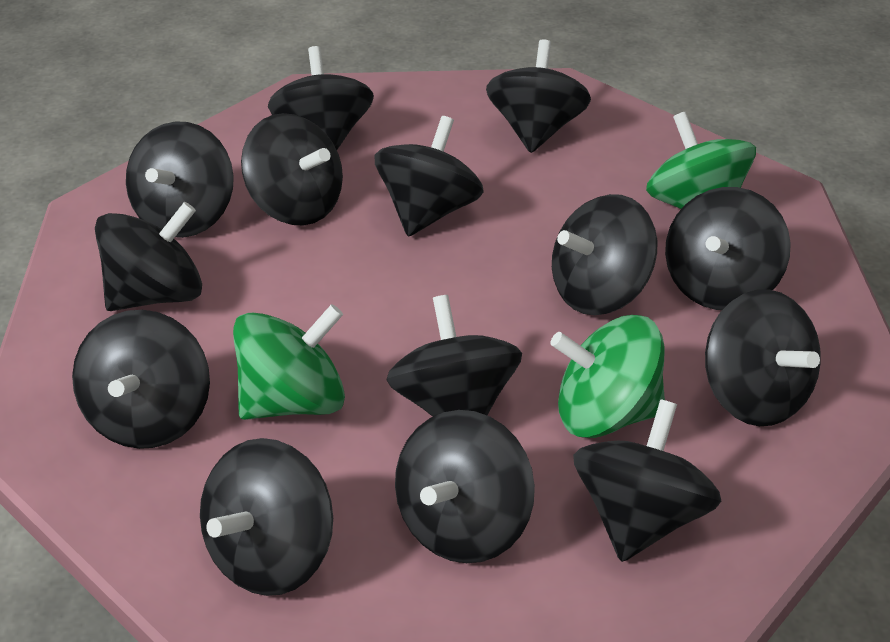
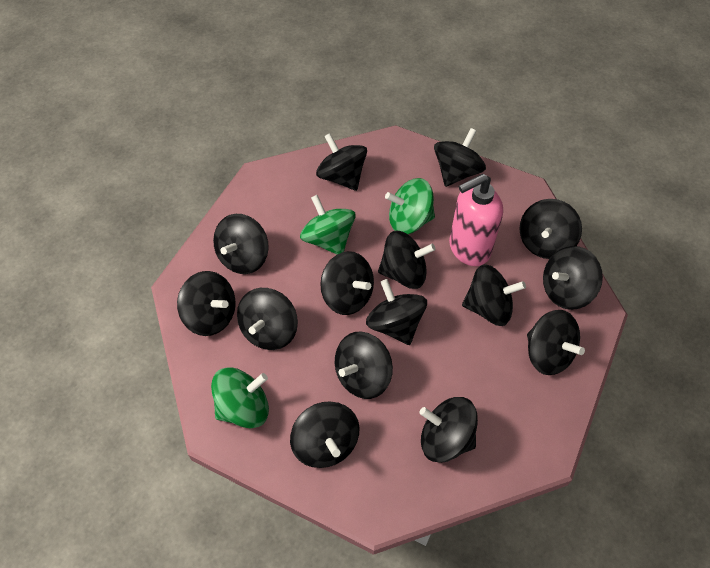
black spinning top: 14 -> 15
pink soap dispenser: 0 -> 1

